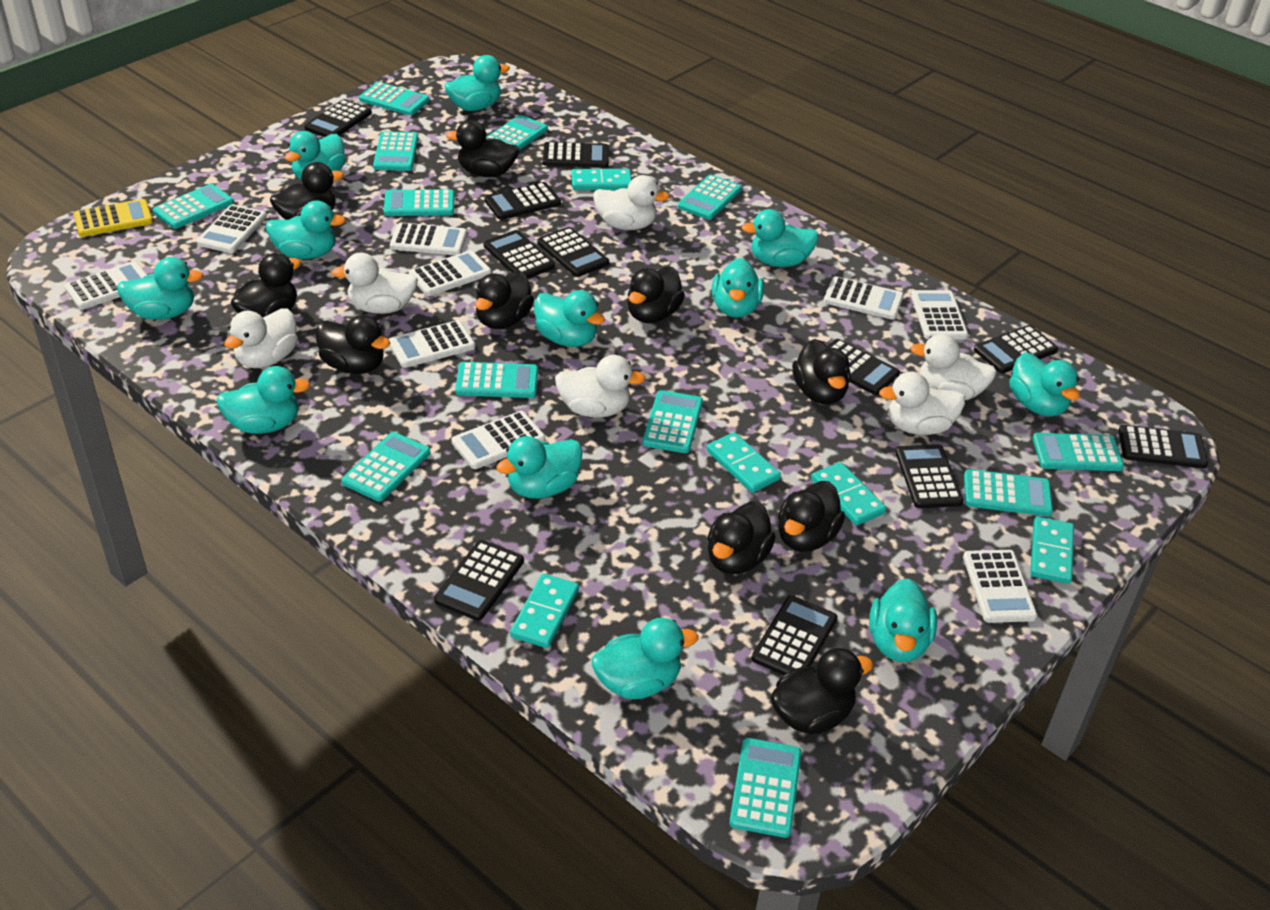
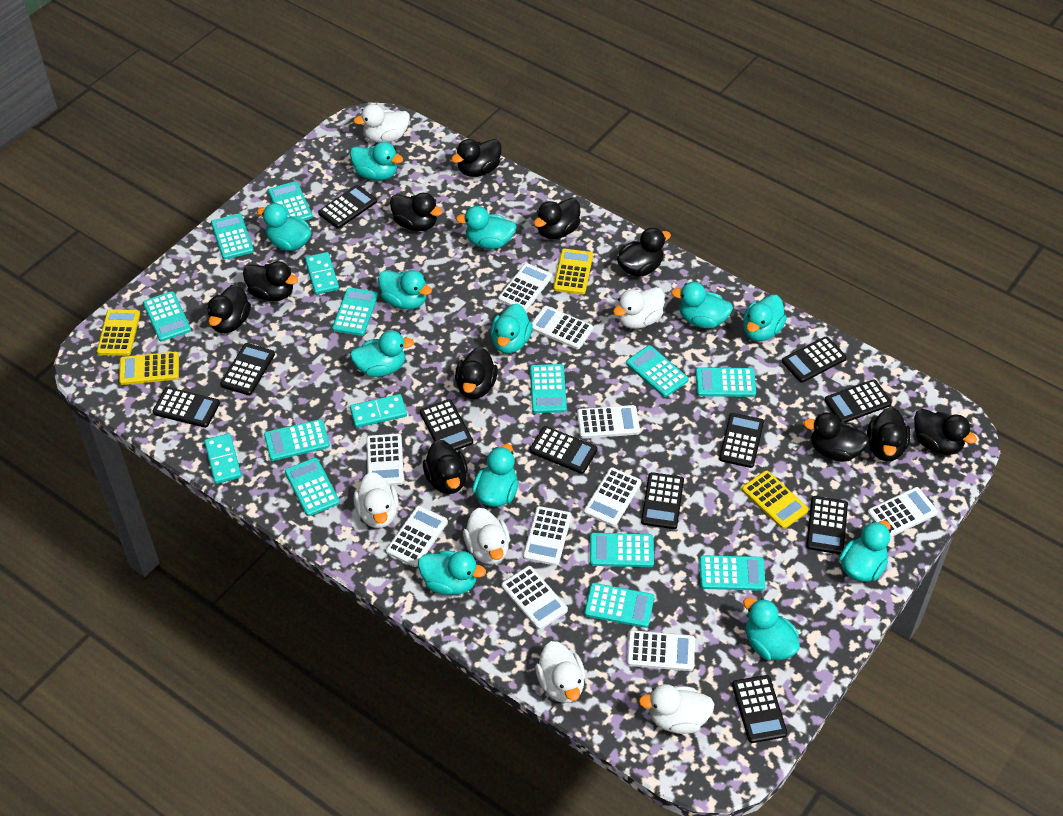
black duck: 10 -> 11
turquoise domino: 5 -> 3
white calculator: 9 -> 10
yellow calculator: 1 -> 4

